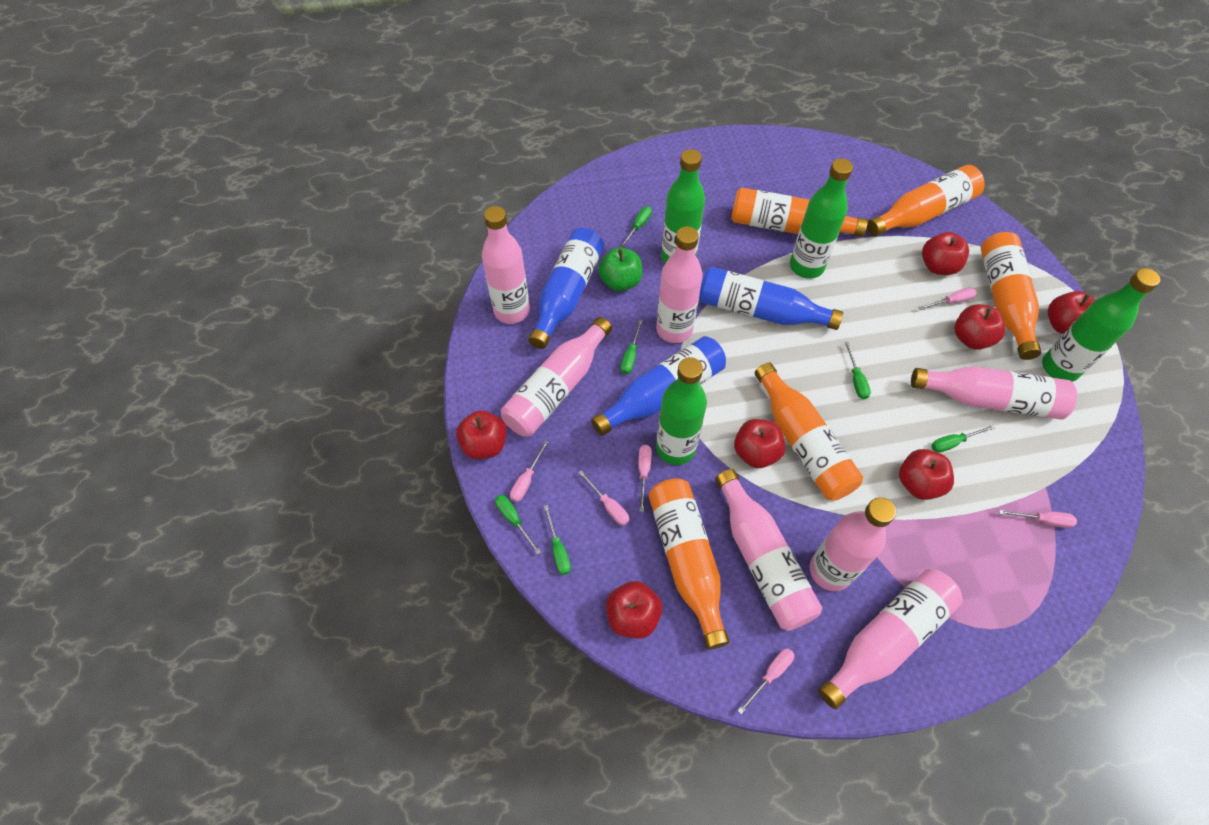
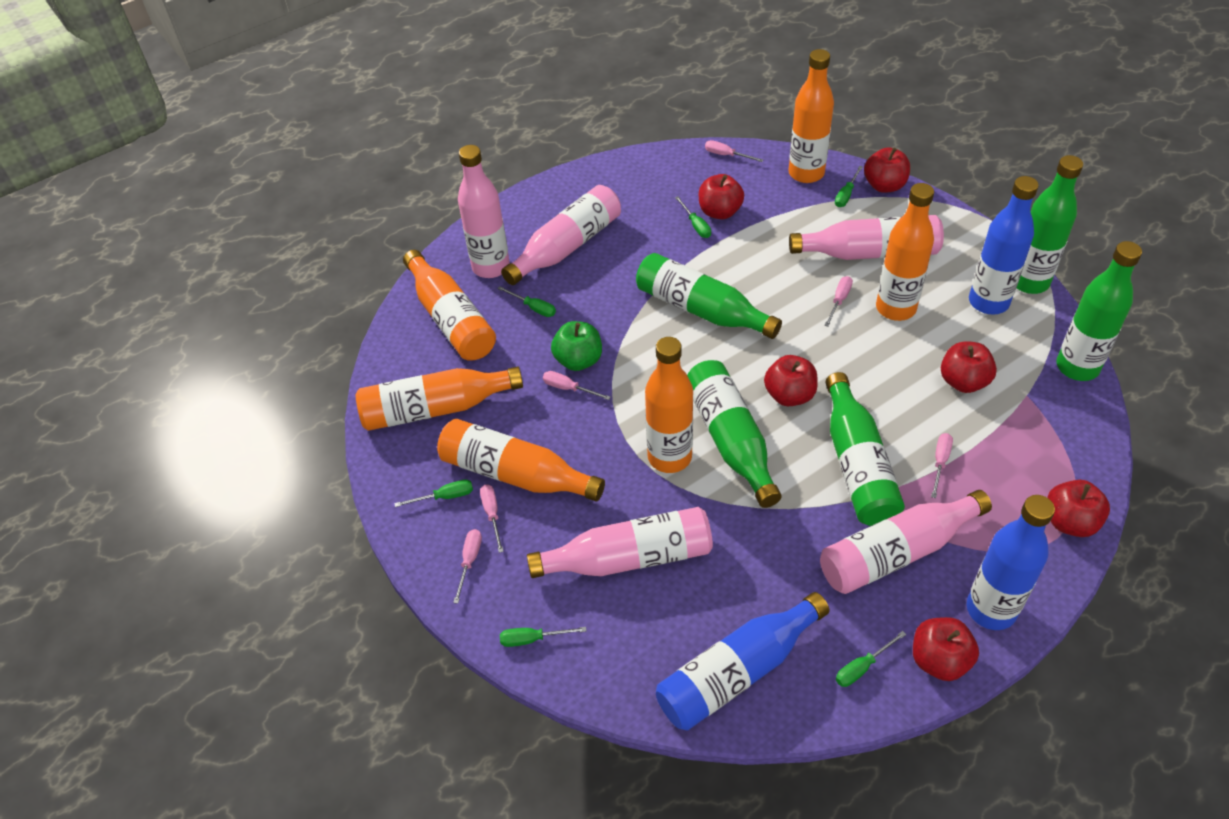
green bottle: 4 -> 5
orange bottle: 5 -> 6
pink bottle: 7 -> 5
red apple: 7 -> 6

